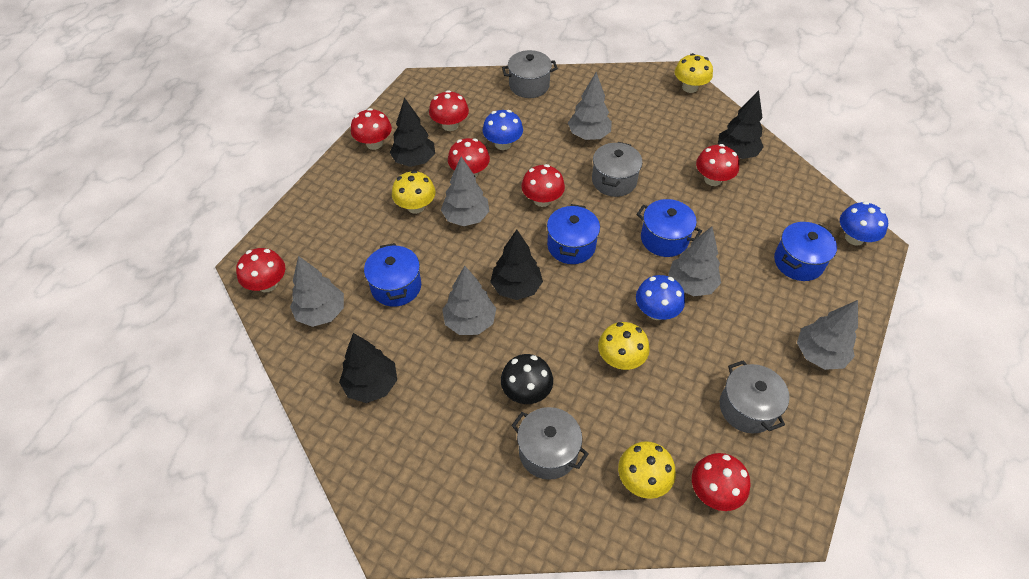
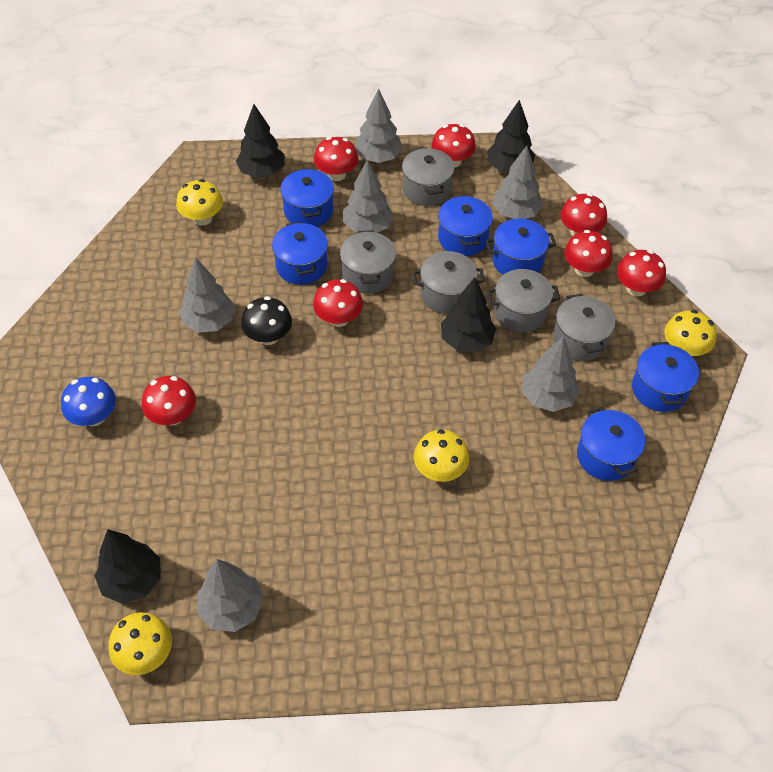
blue mushroom: 3 -> 1
blue pot: 4 -> 6
grey pot: 4 -> 5

